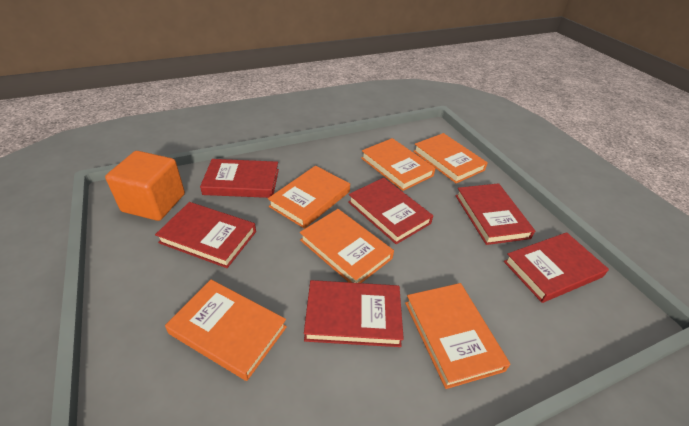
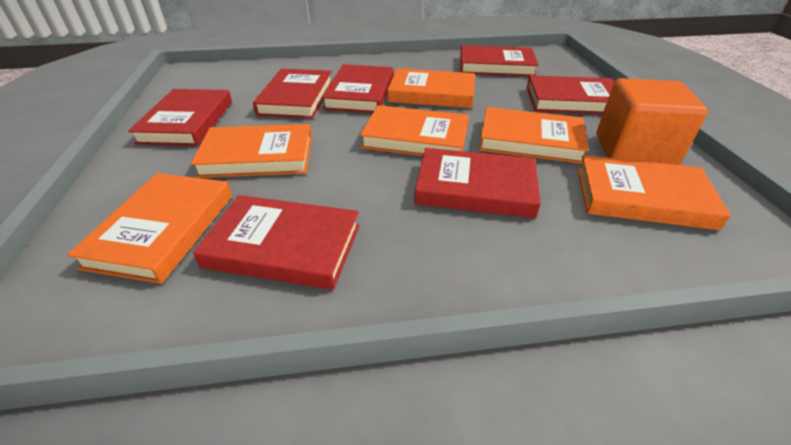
red book: 6 -> 7

